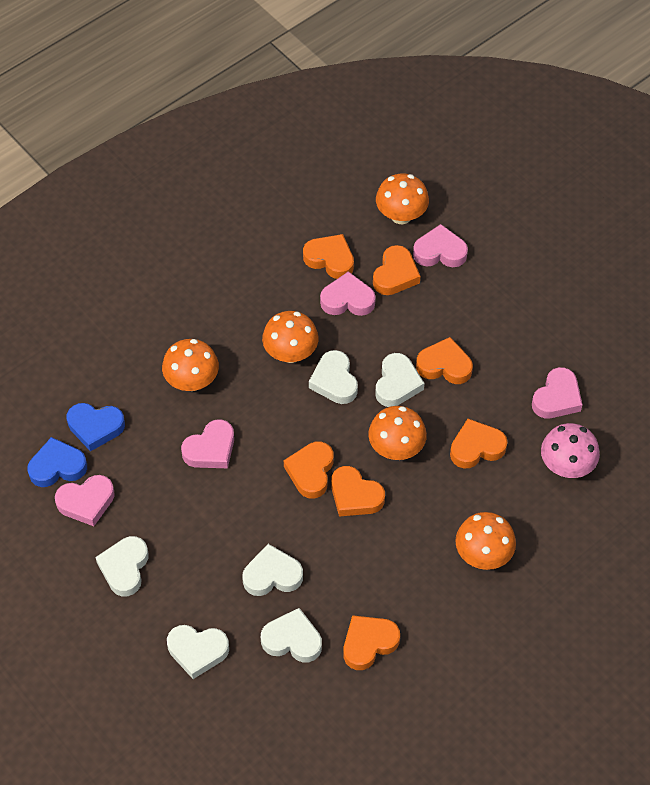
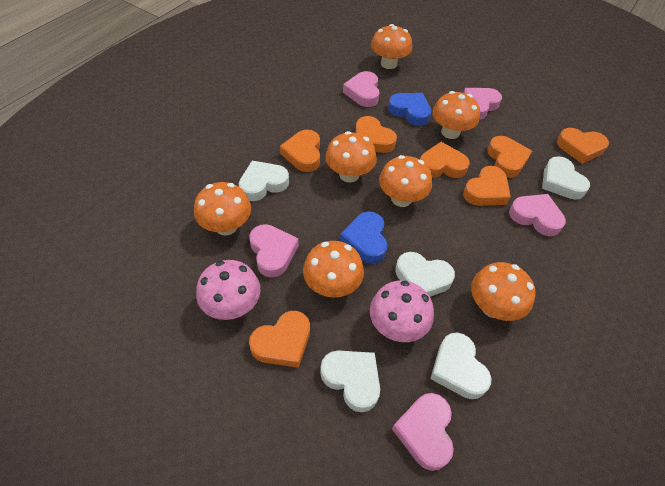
orange mushroom: 5 -> 7
pink mushroom: 1 -> 2
white heart: 6 -> 5

